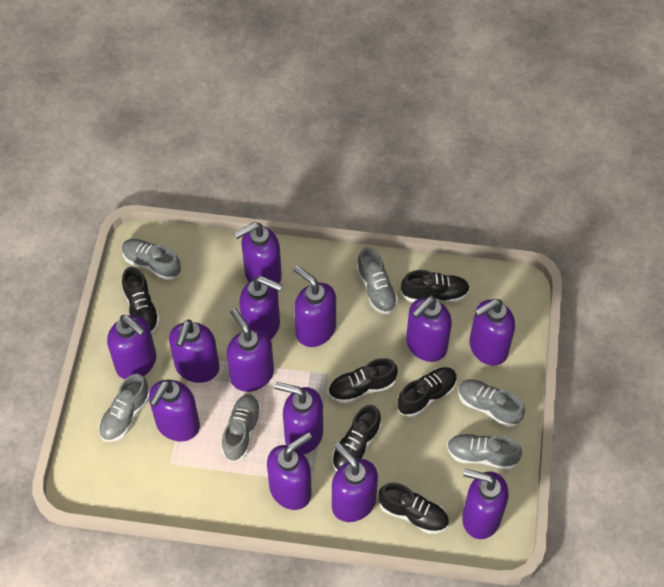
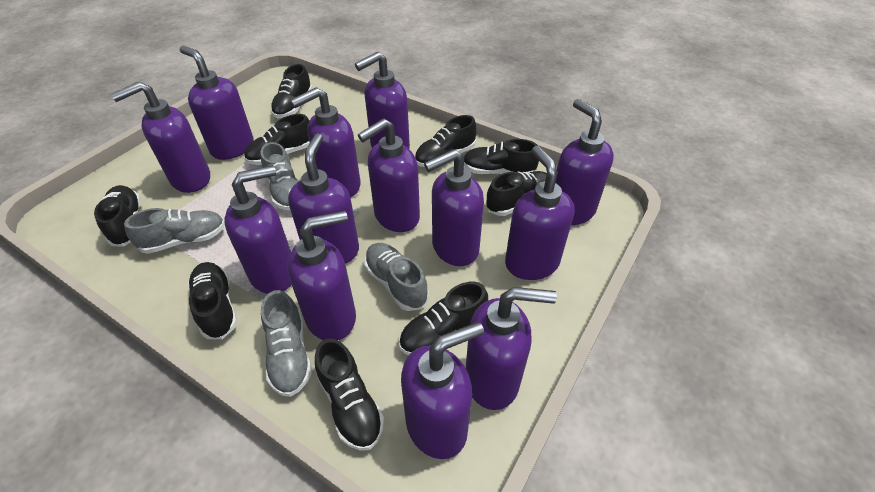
black shoe: 6 -> 9
grey shoe: 6 -> 4

